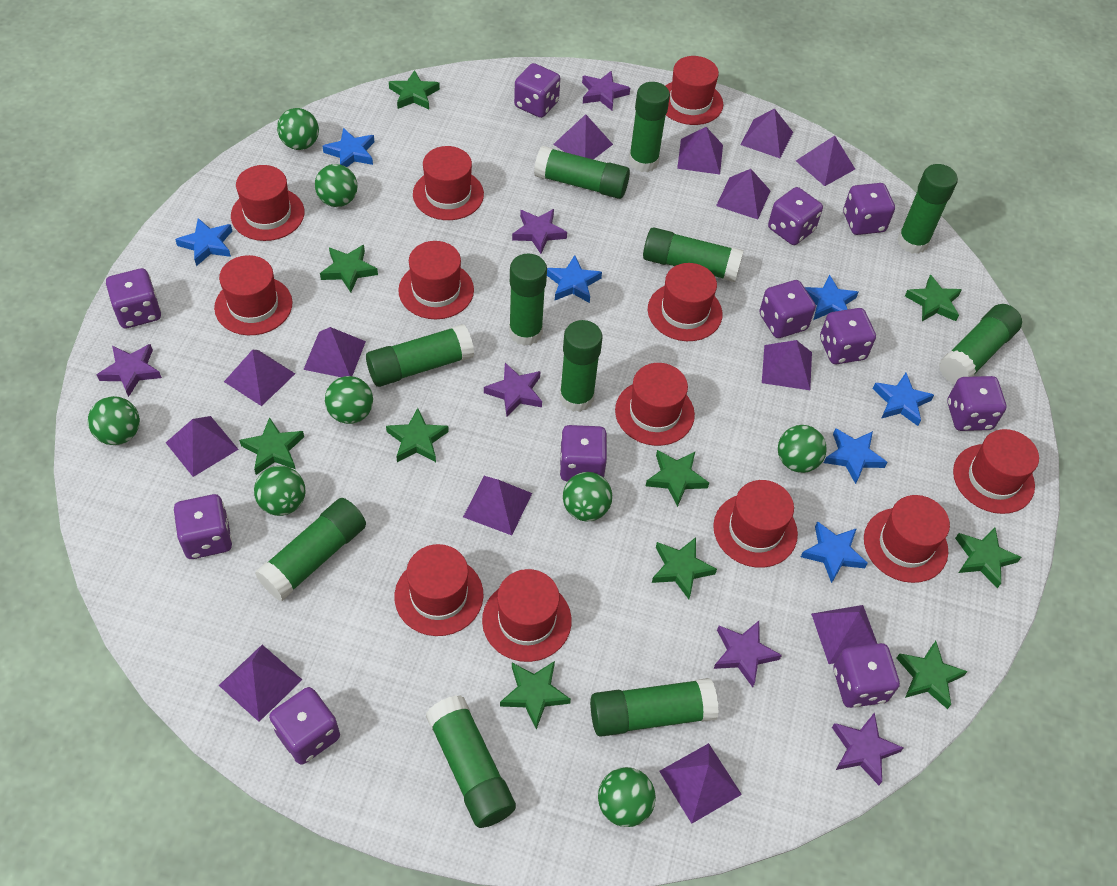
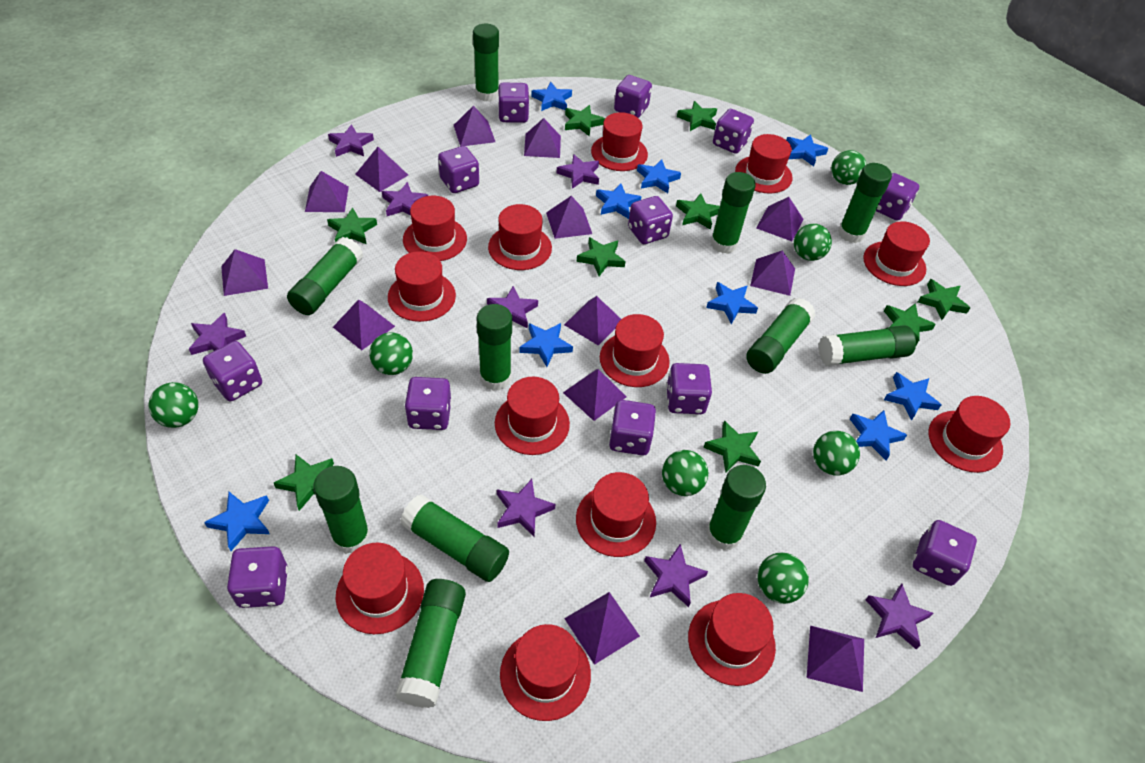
blue star: 7 -> 9
green ball: 8 -> 7
green star: 10 -> 9
purple dice: 11 -> 12
purple star: 6 -> 8
red hat: 12 -> 13

